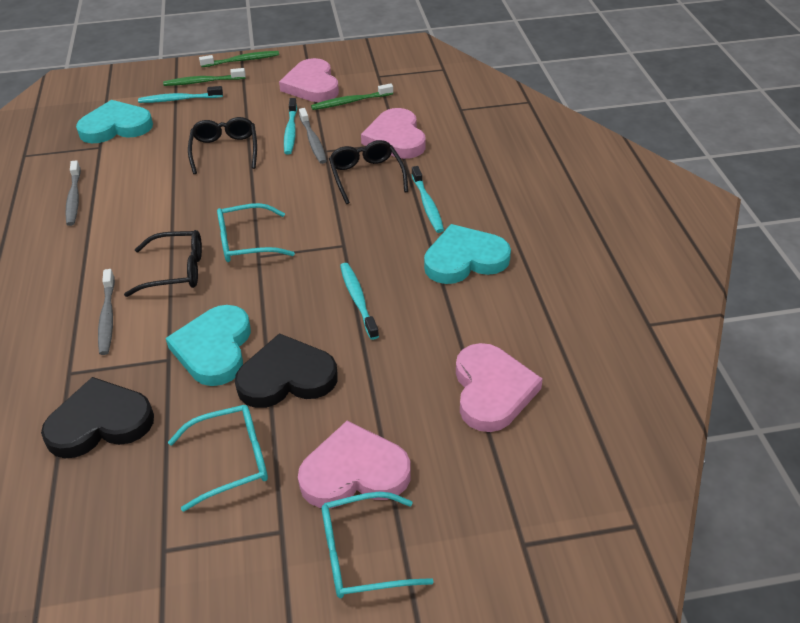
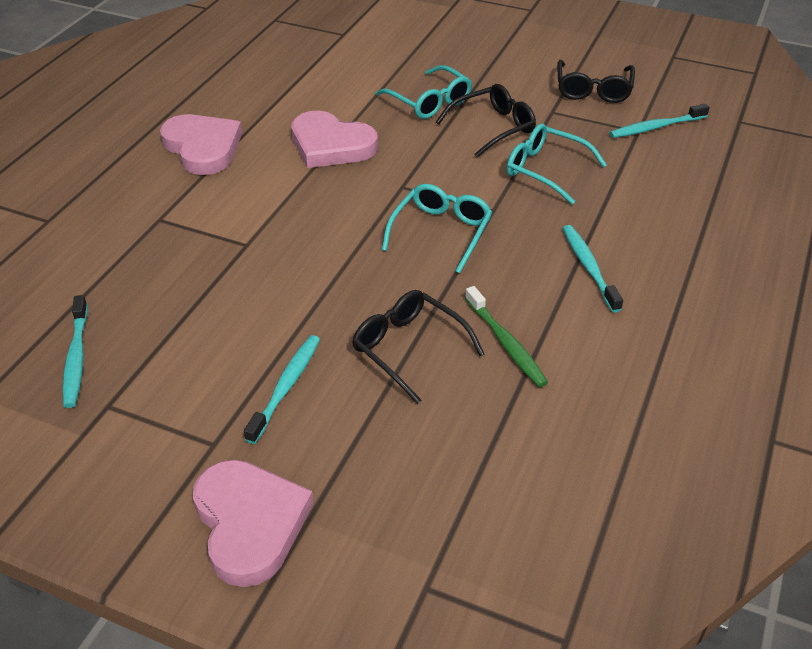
black heart: 2 -> 0
green toothbrush: 3 -> 1
grey toothbrush: 3 -> 0
pink heart: 4 -> 3
turquoise heart: 3 -> 0

